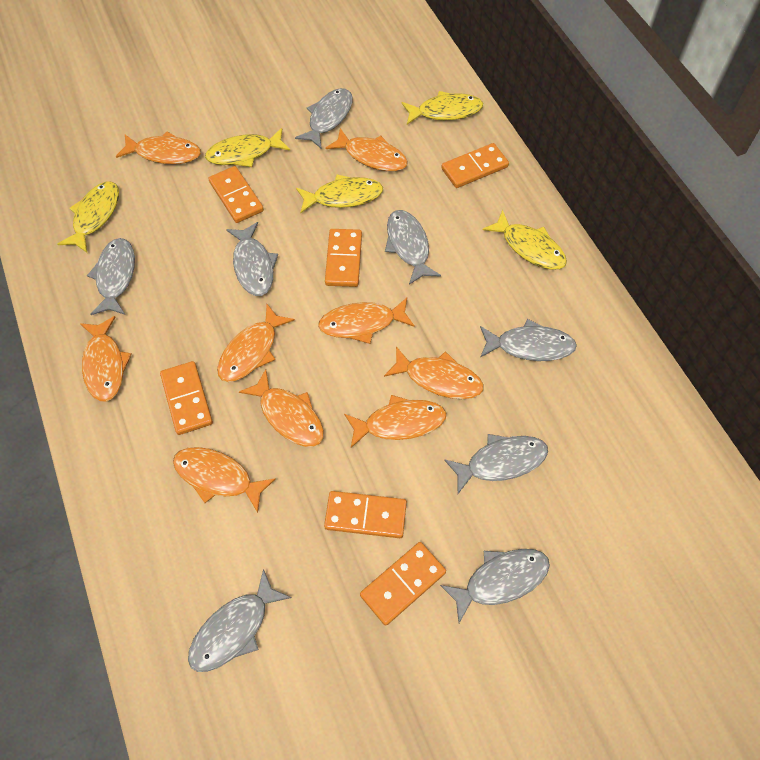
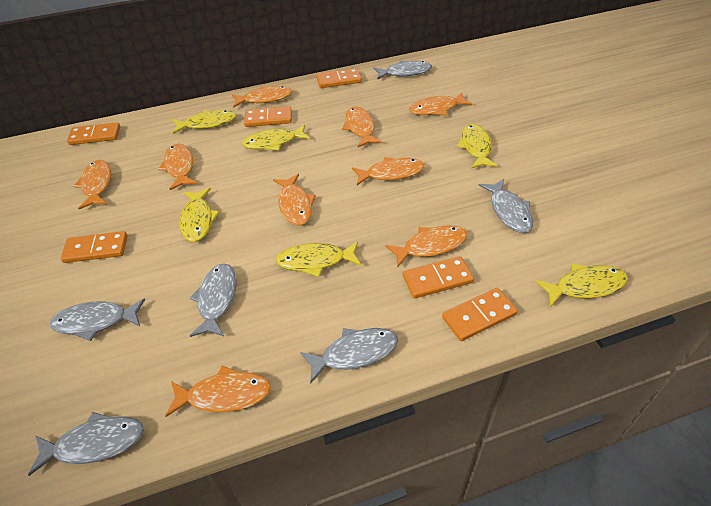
grey fish: 8 -> 6
yellow fish: 5 -> 6

